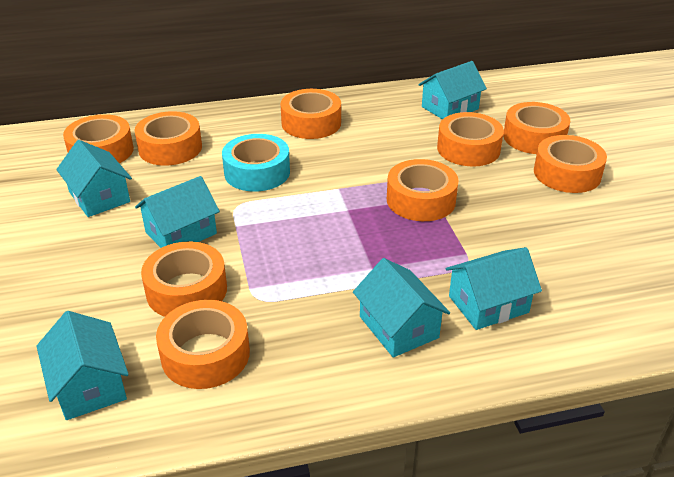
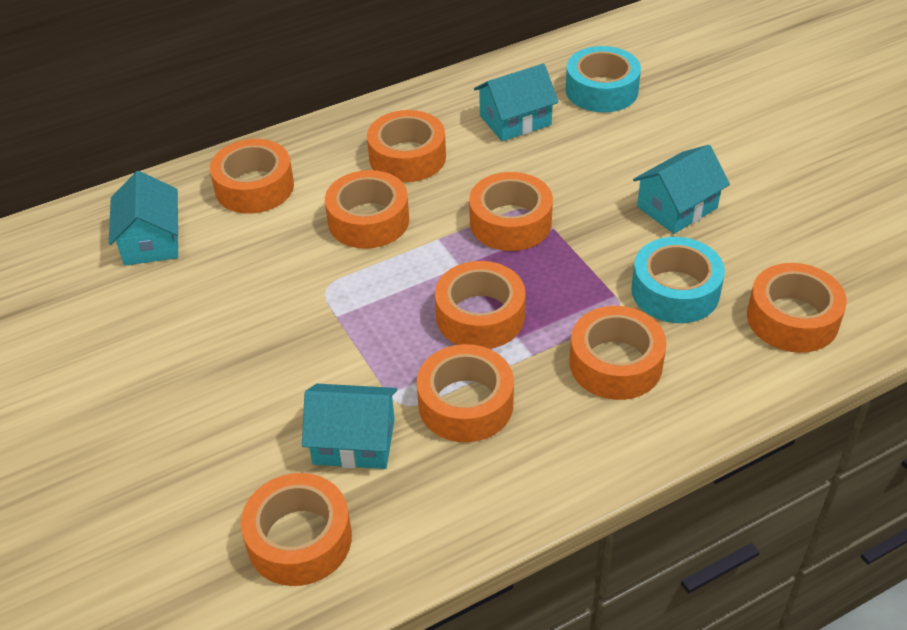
turquoise house: 6 -> 4
turquoise tape: 1 -> 2

